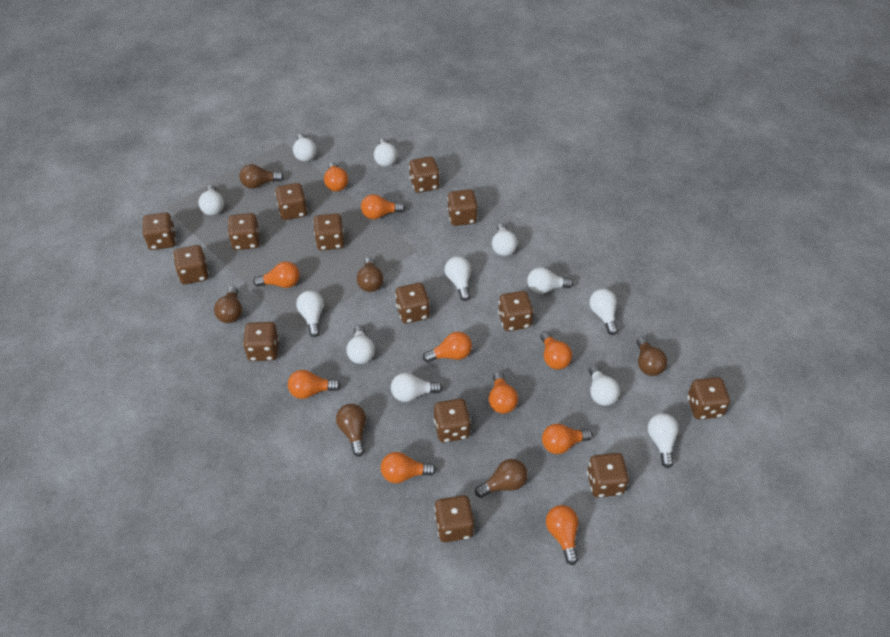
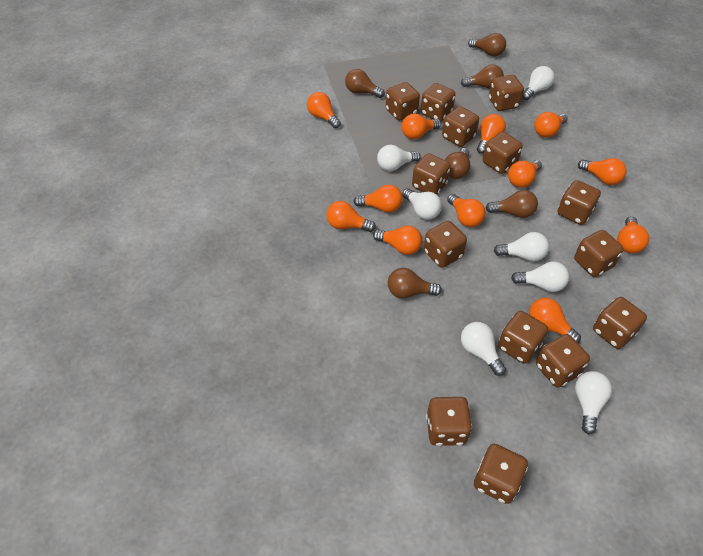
orange light bulb: 10 -> 12
white light bulb: 12 -> 7

